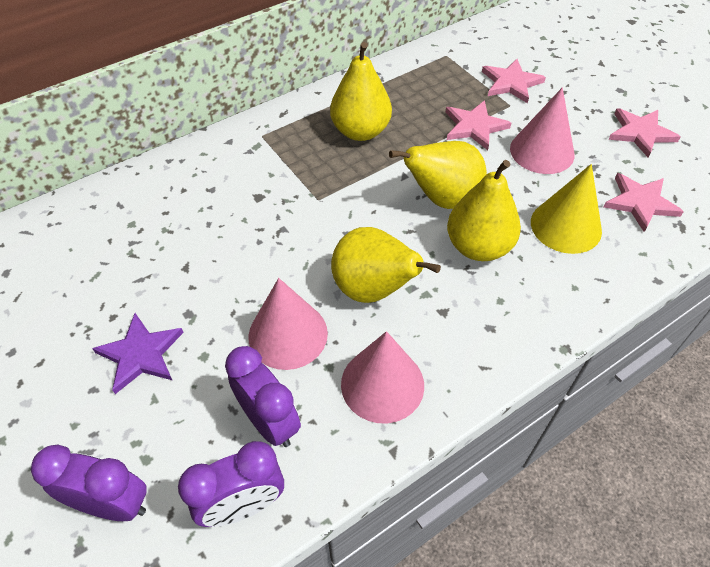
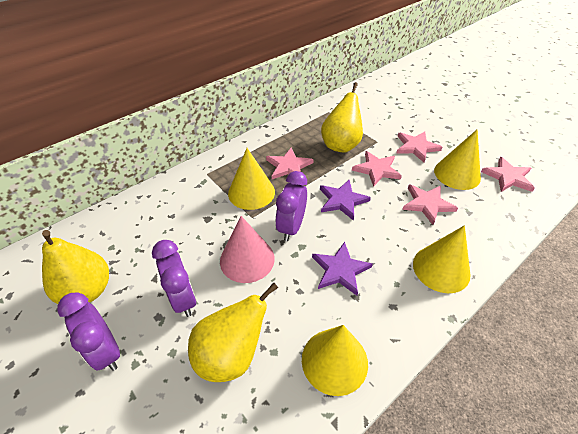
pink cone: 3 -> 1
pink star: 4 -> 5
purple star: 1 -> 2
yellow cone: 1 -> 4
yellow pear: 4 -> 3

